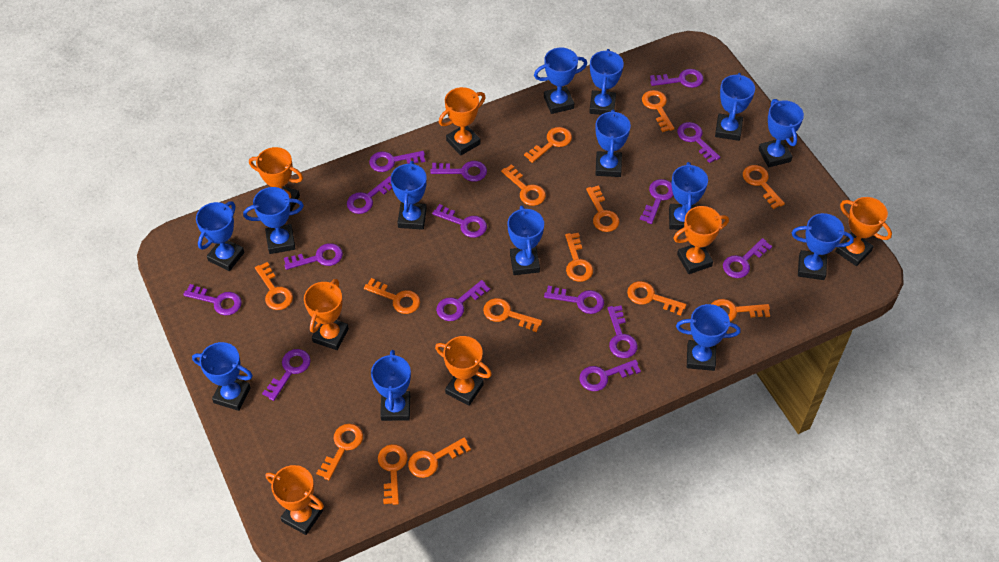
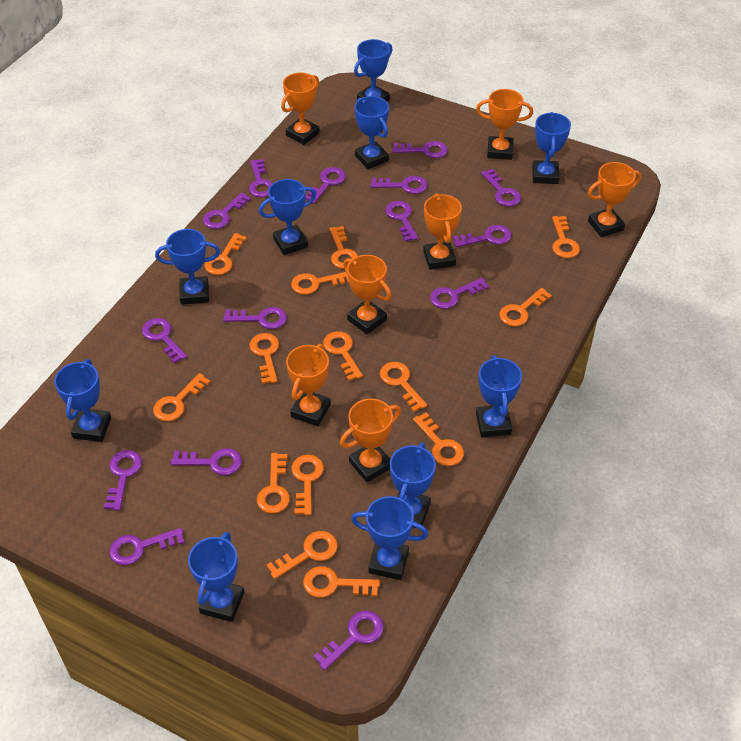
blue trophy: 14 -> 10

